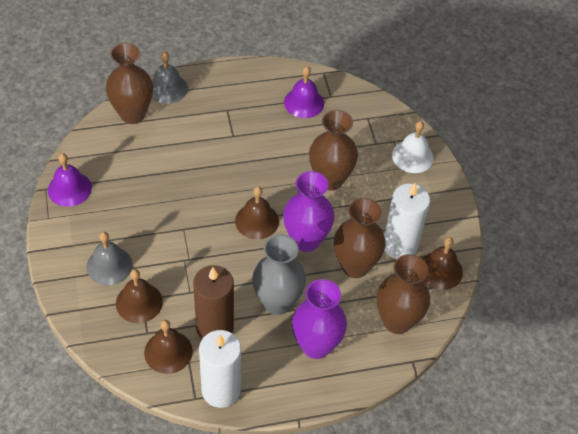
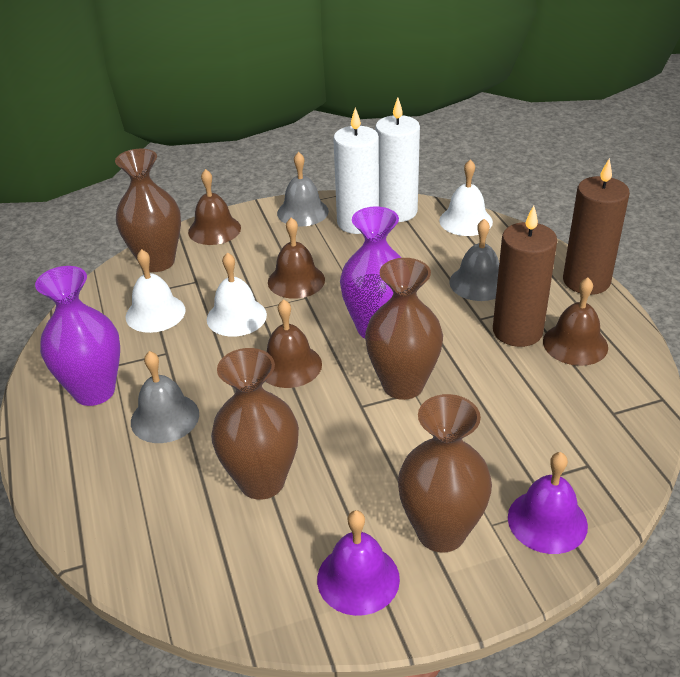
brown candle: 1 -> 2
grey bell: 2 -> 3
grey vase: 1 -> 0
white bell: 1 -> 3

